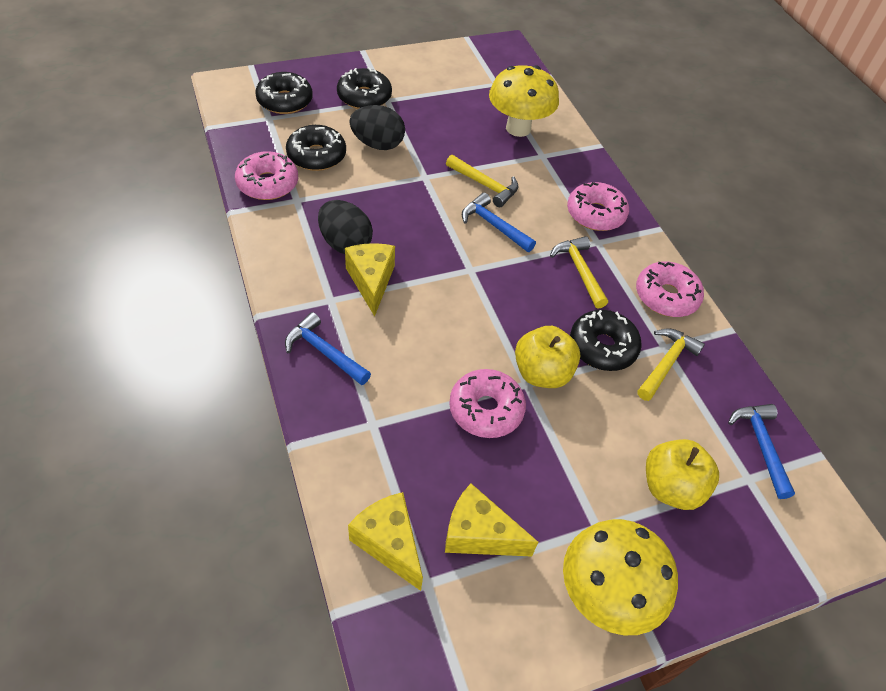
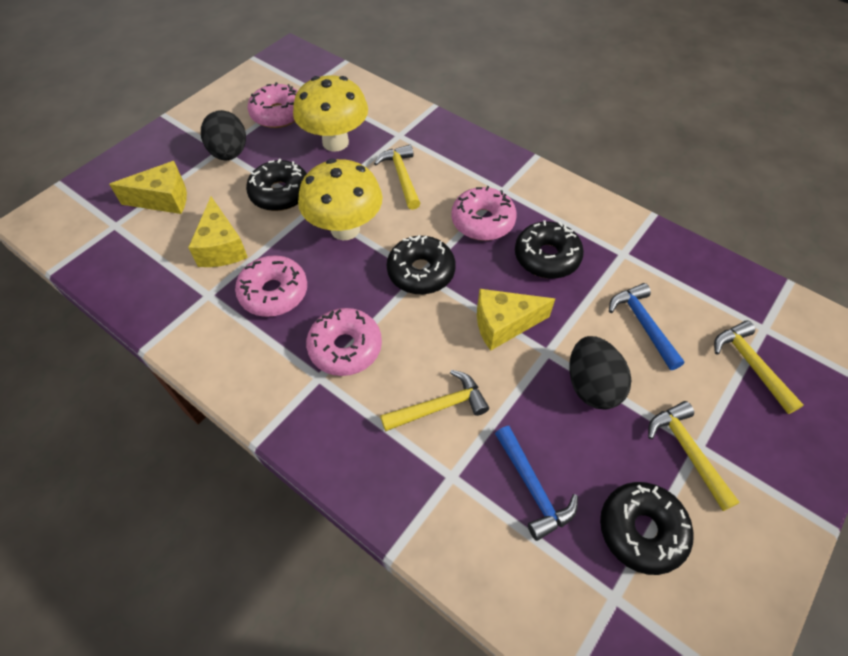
blue hammer: 3 -> 2
yellow apple: 2 -> 0
yellow hammer: 3 -> 4

